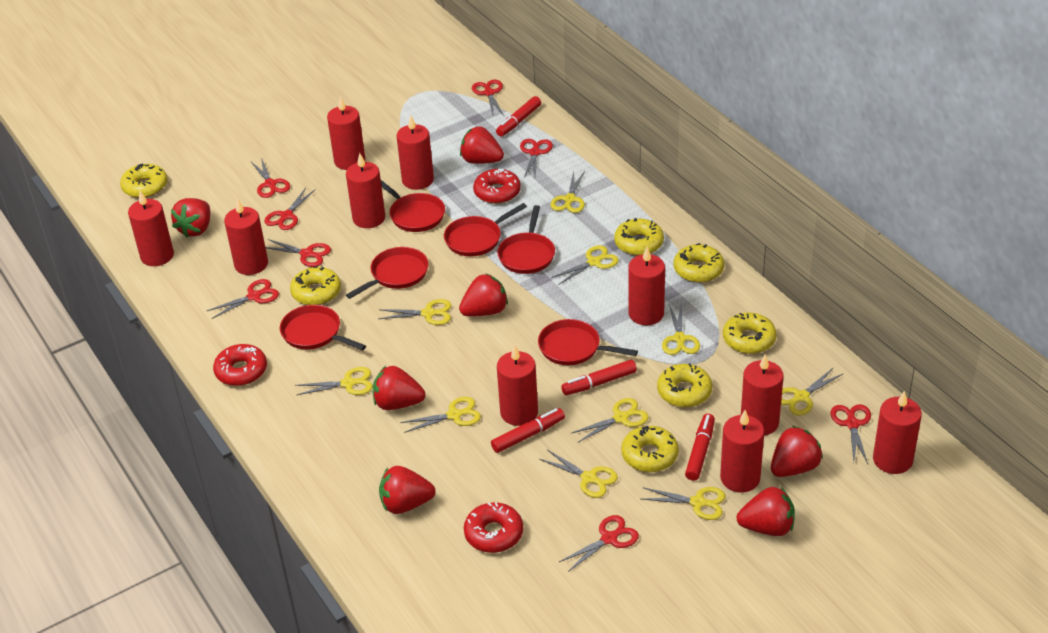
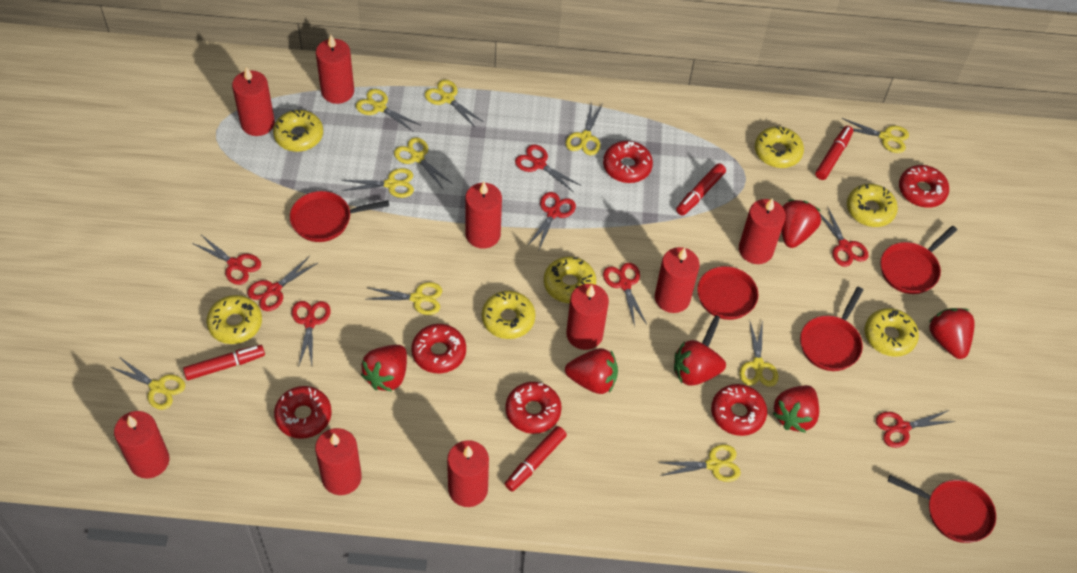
red candle: 10 -> 9
red donut: 3 -> 6
red pan: 6 -> 5
red strawberry: 7 -> 6

